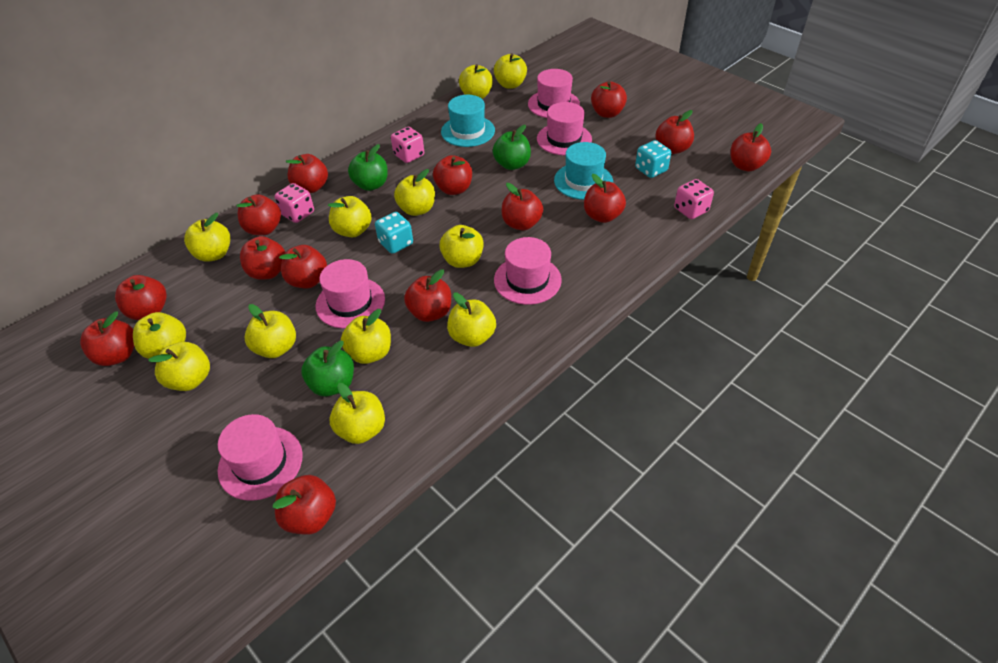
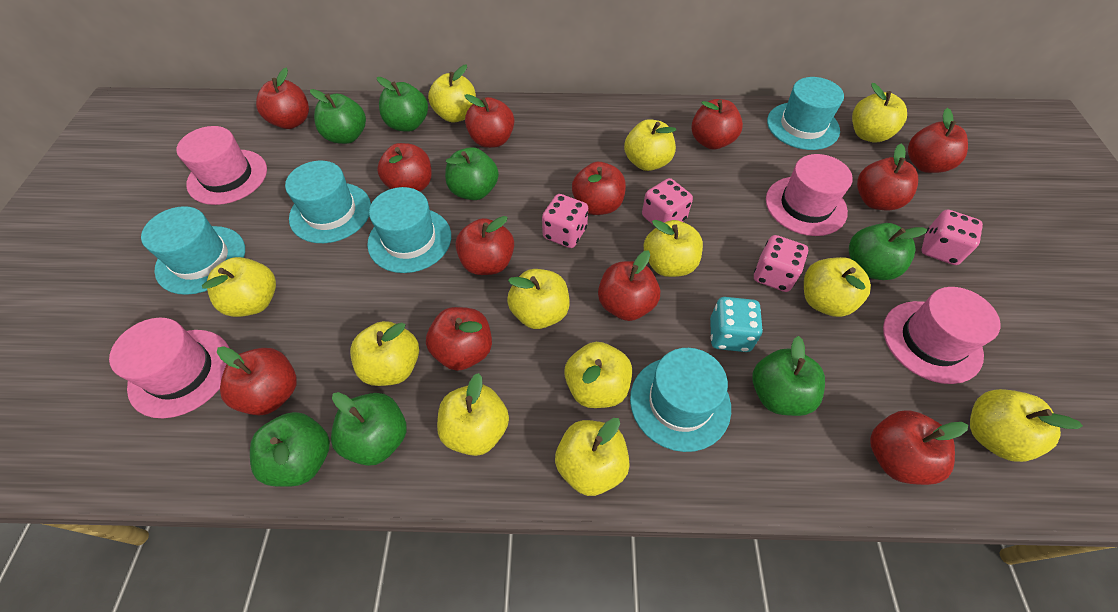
green apple: 3 -> 7
pink dice: 3 -> 4
pink hat: 5 -> 4
red apple: 14 -> 12
turquoise dice: 2 -> 1
turquoise hat: 2 -> 5

